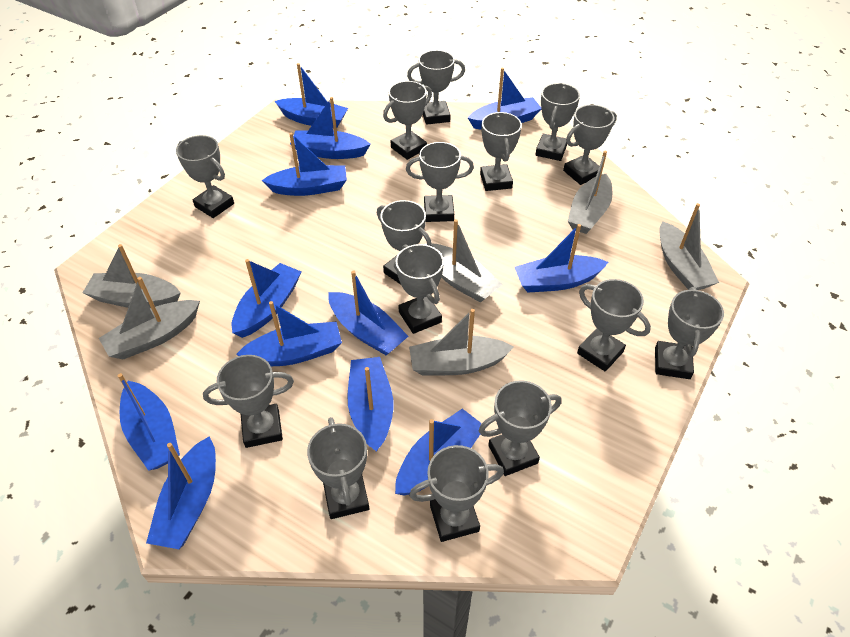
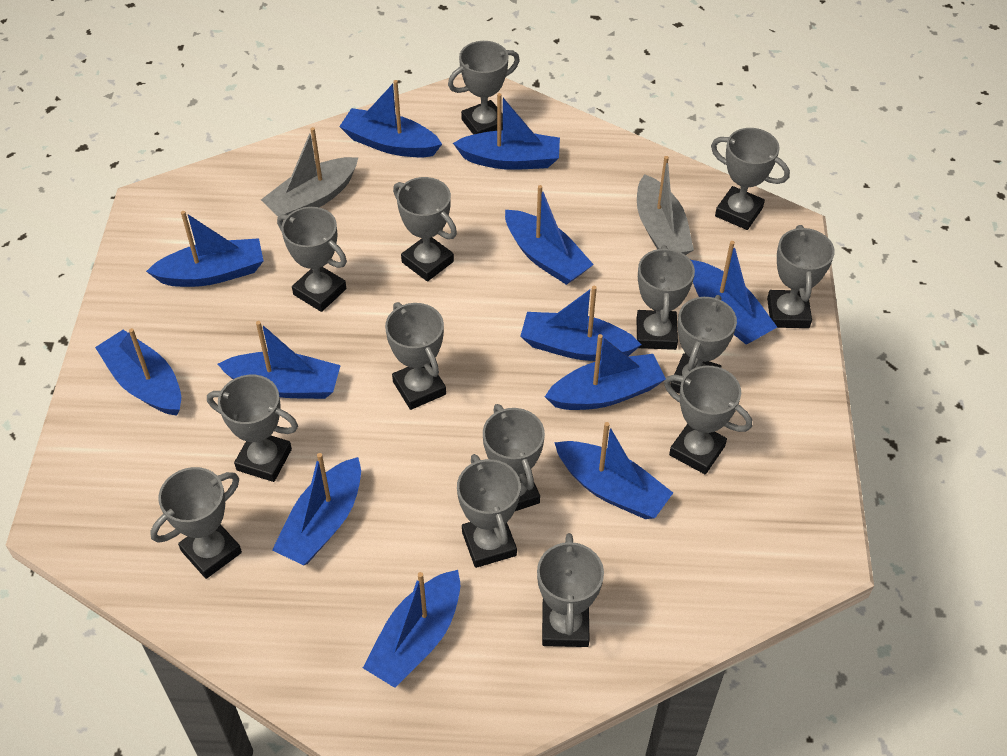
grey boat: 6 -> 2
grey trophy: 15 -> 14

